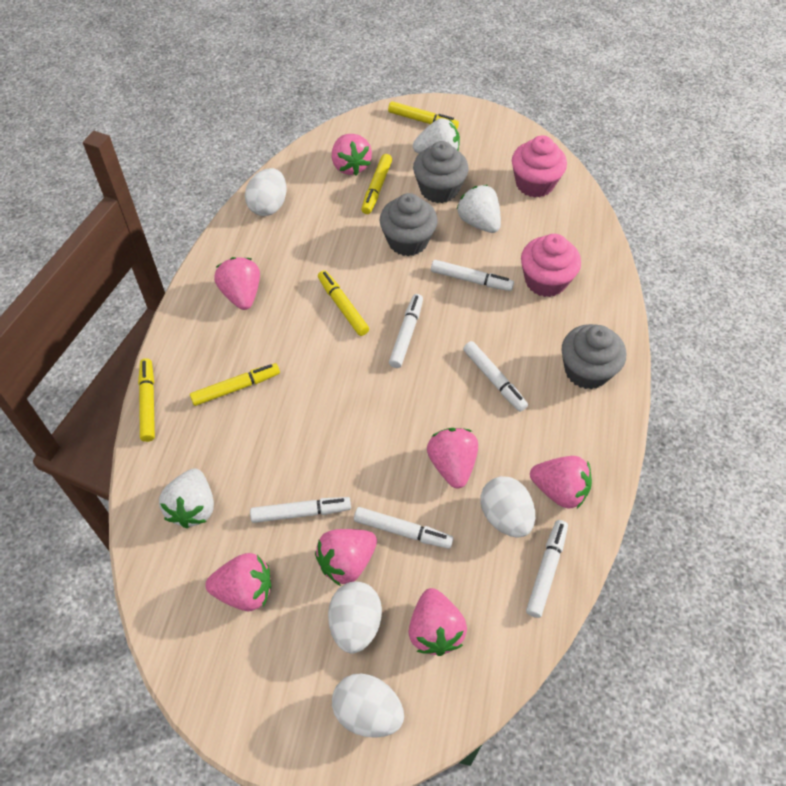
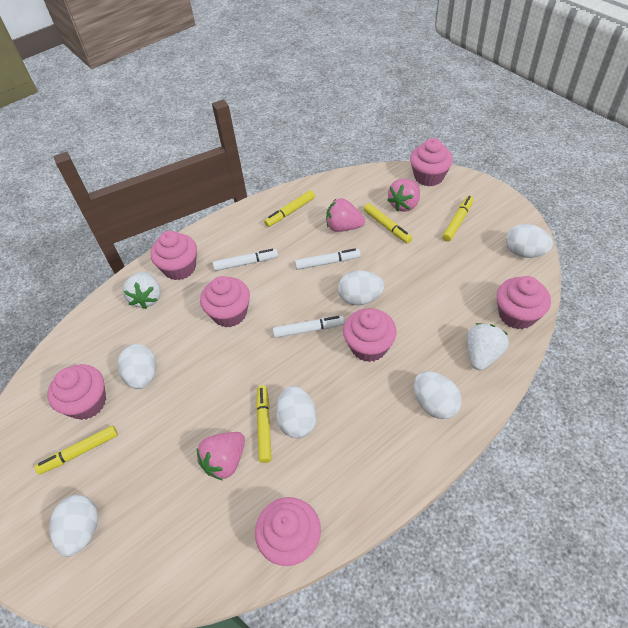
grey cupcake: 3 -> 0
pink cupcake: 2 -> 7
pink strawberry: 7 -> 3
white egg: 4 -> 6
white marker: 6 -> 3
white strawberry: 3 -> 2

